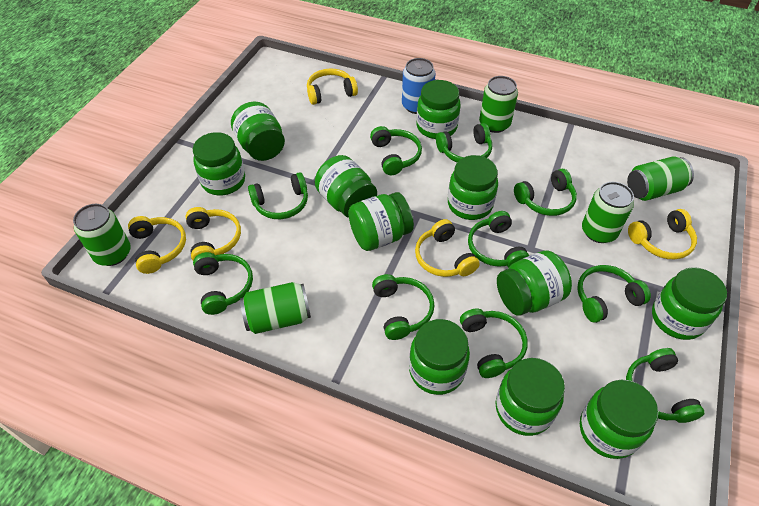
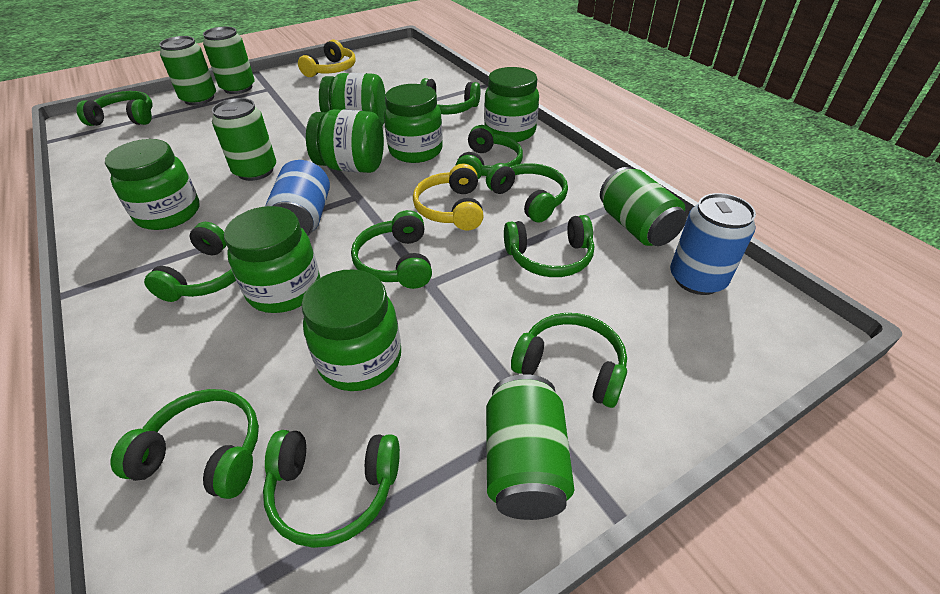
blue can: 1 -> 2
green jar: 11 -> 7
yellow headphones: 5 -> 2

